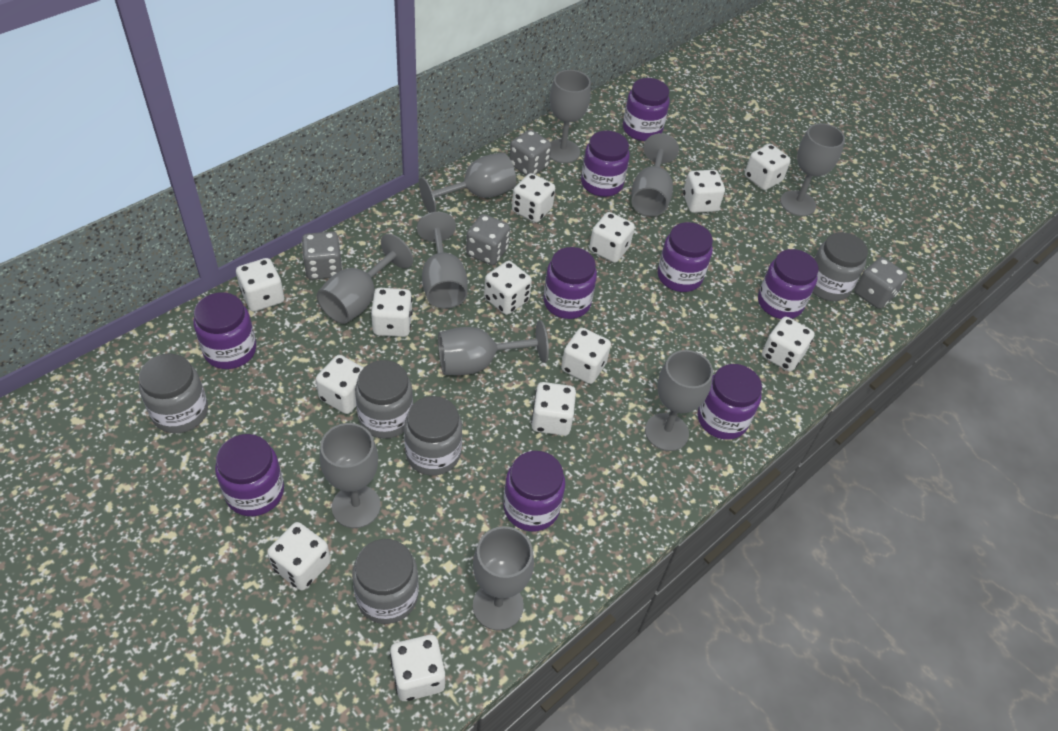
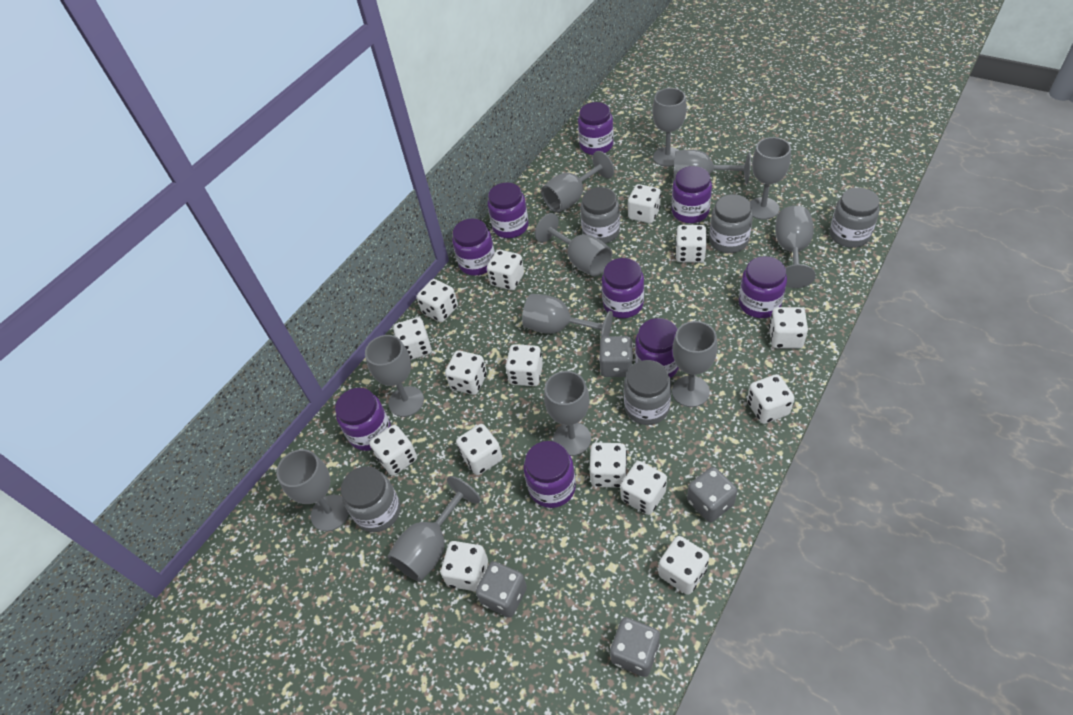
grey goblet: 10 -> 12
white dice: 13 -> 15

